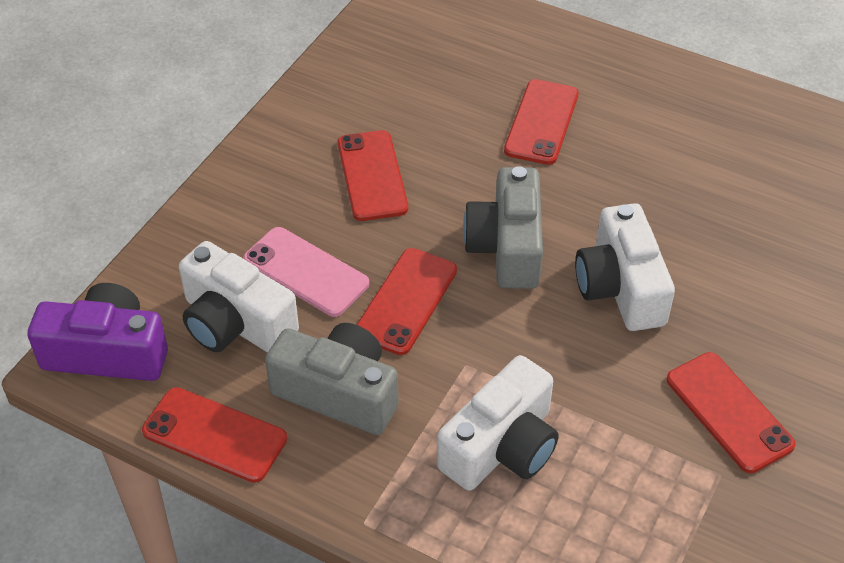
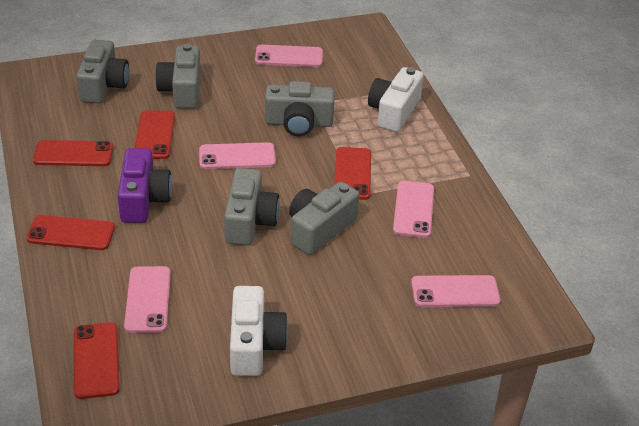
grey camera: 2 -> 5
pink phone: 1 -> 5
white camera: 3 -> 2

